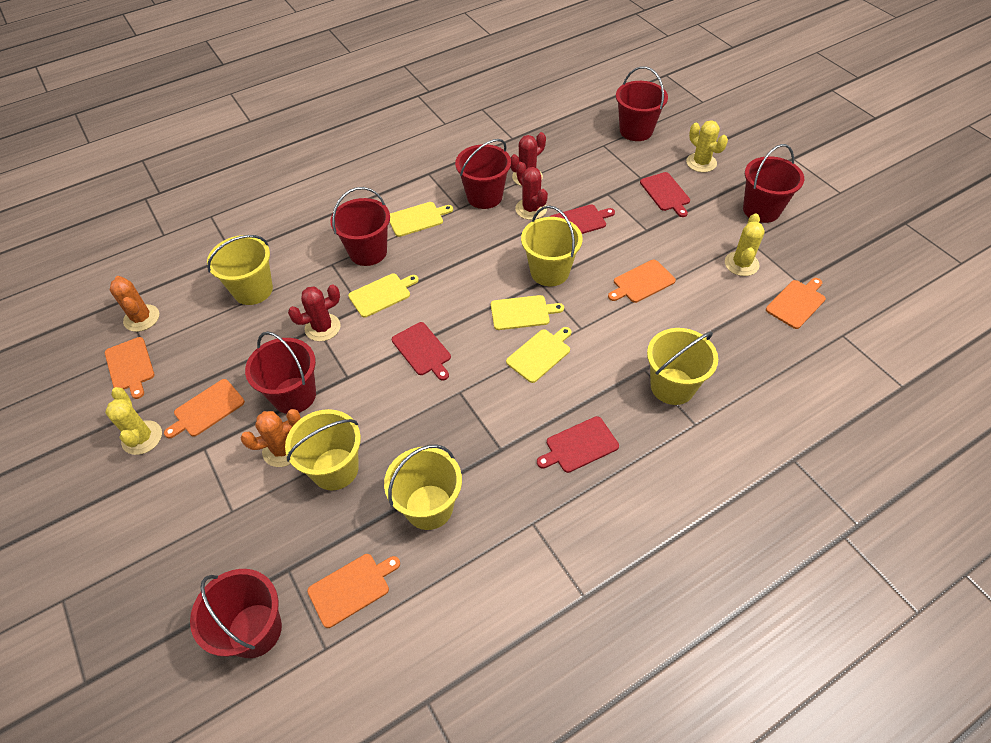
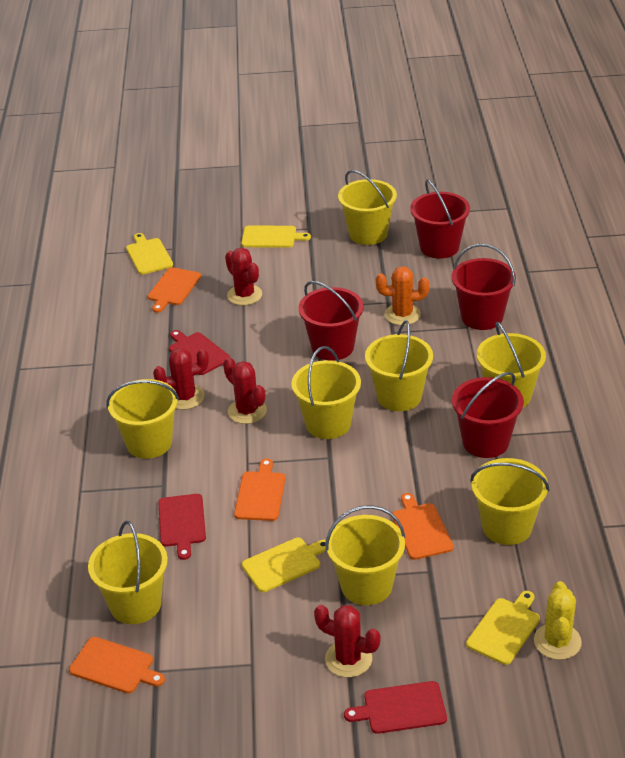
orange cactus: 2 -> 1
orange cutting board: 5 -> 4
red bucket: 6 -> 4
red cactus: 3 -> 4
red cutting board: 4 -> 3
yellow bucket: 5 -> 8
yellow cactus: 3 -> 1

